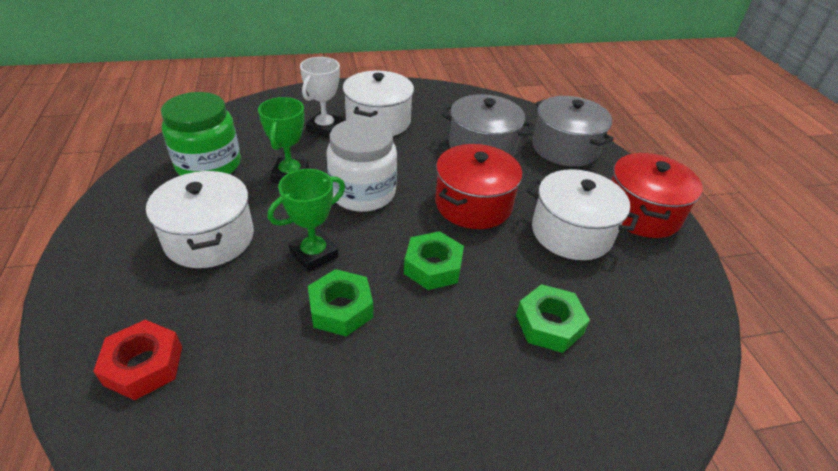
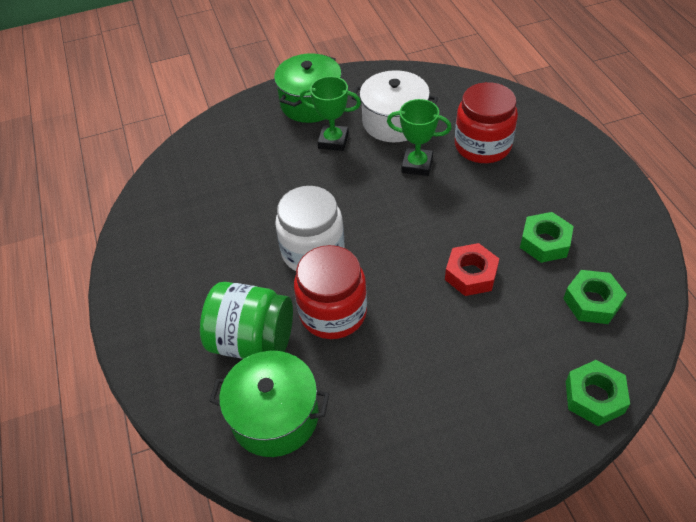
green pot: 0 -> 2
grey pot: 2 -> 0
red jar: 0 -> 2
red pot: 2 -> 0
white pot: 3 -> 1
white trophy: 1 -> 0

